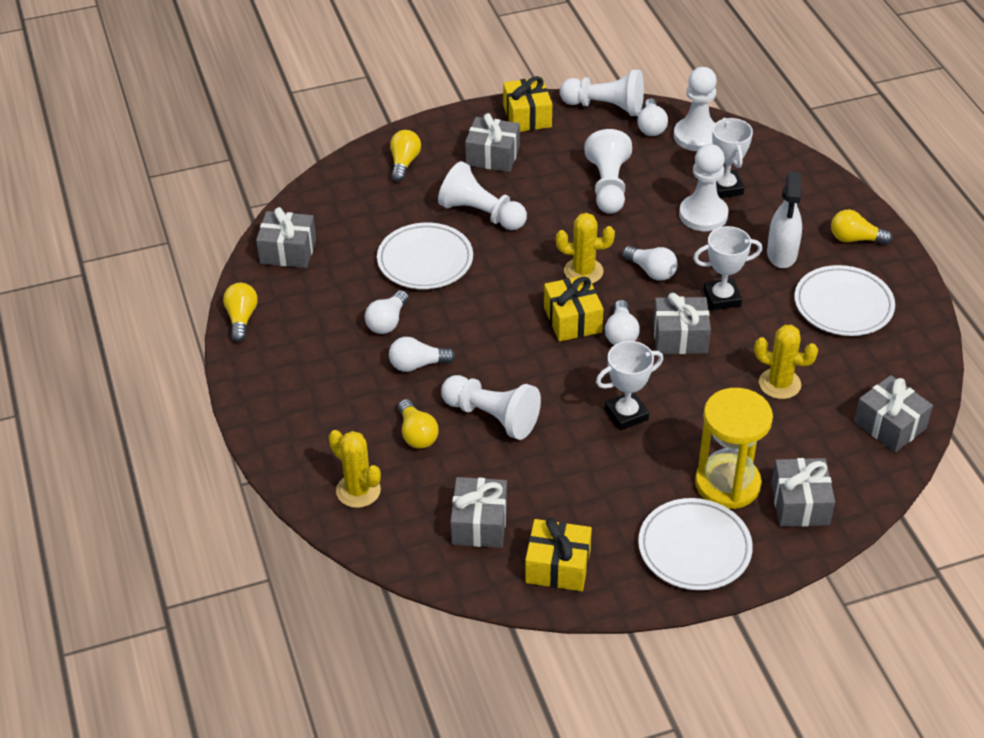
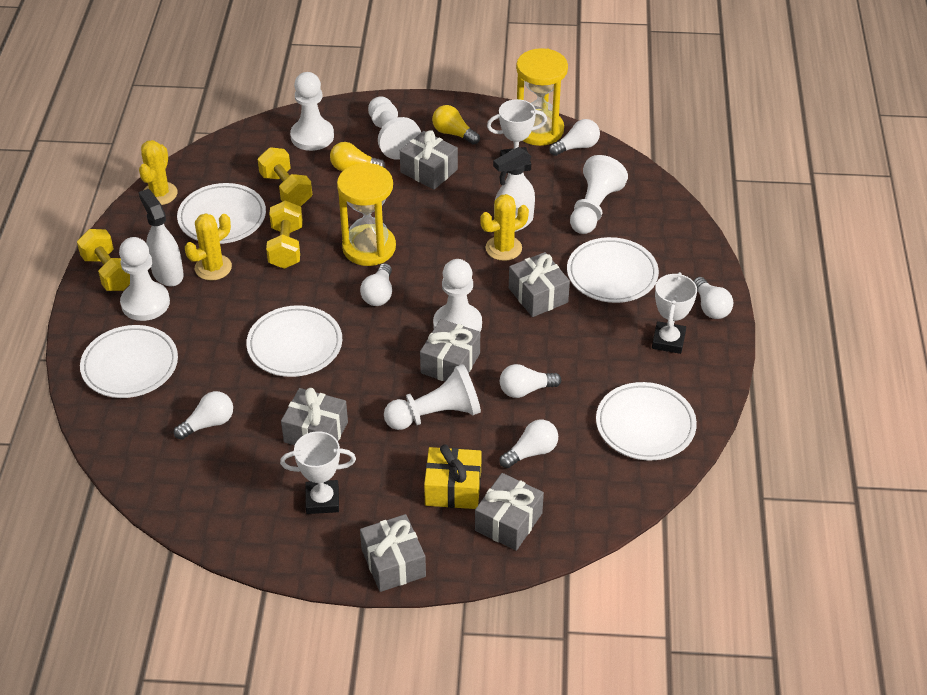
white light bulb: 5 -> 6
white plate: 3 -> 5
white spray bottle: 1 -> 2
yellow dumbbell: 0 -> 3
yellow gift: 3 -> 1
yellow hourglass: 1 -> 2
yellow light bulb: 4 -> 2

